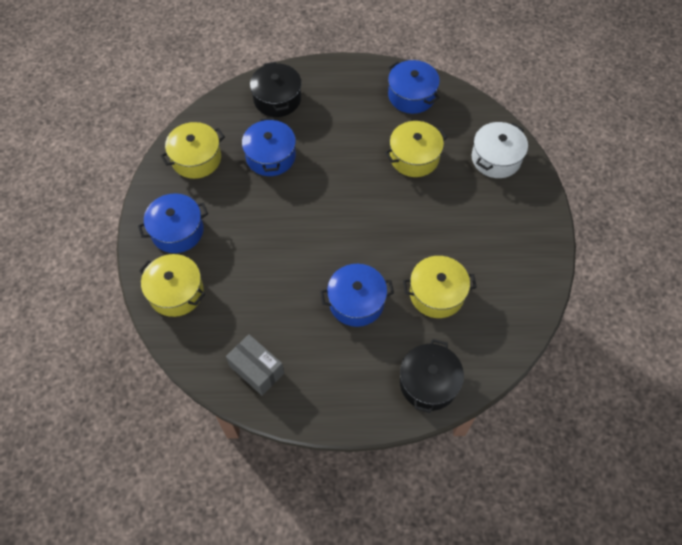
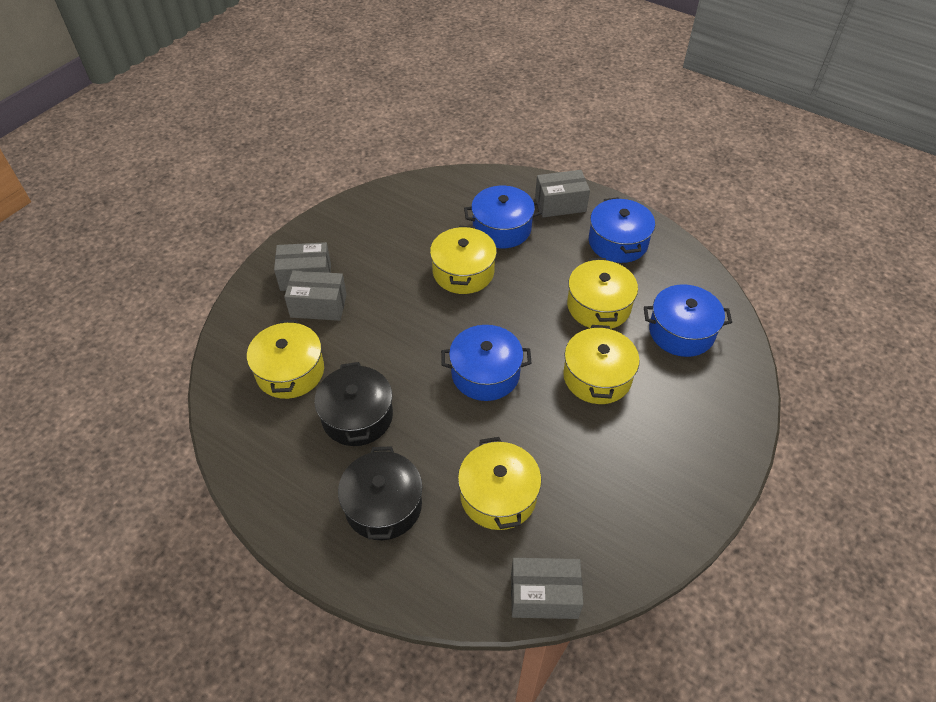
grey box: 1 -> 4
white pot: 1 -> 0
yellow pot: 4 -> 5

